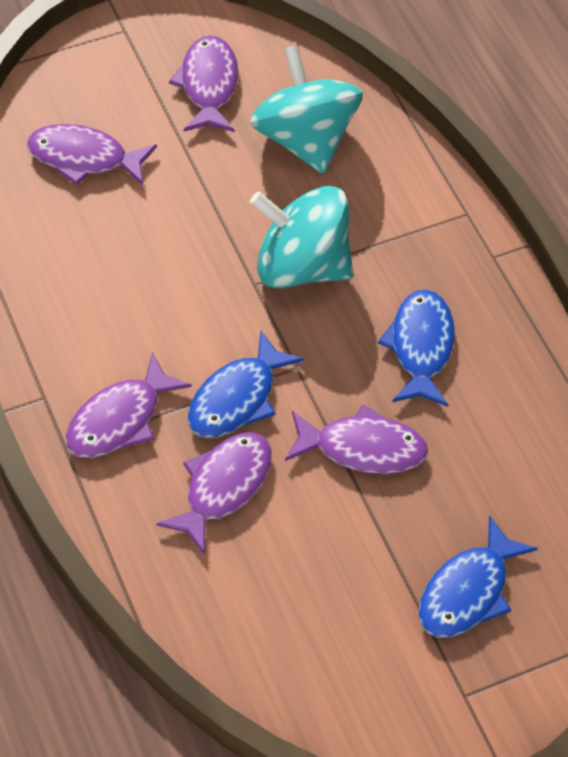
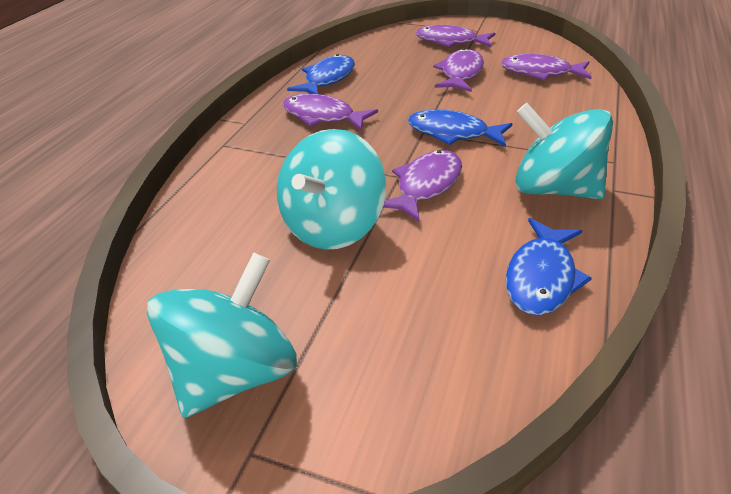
turquoise spinning top: 2 -> 3

